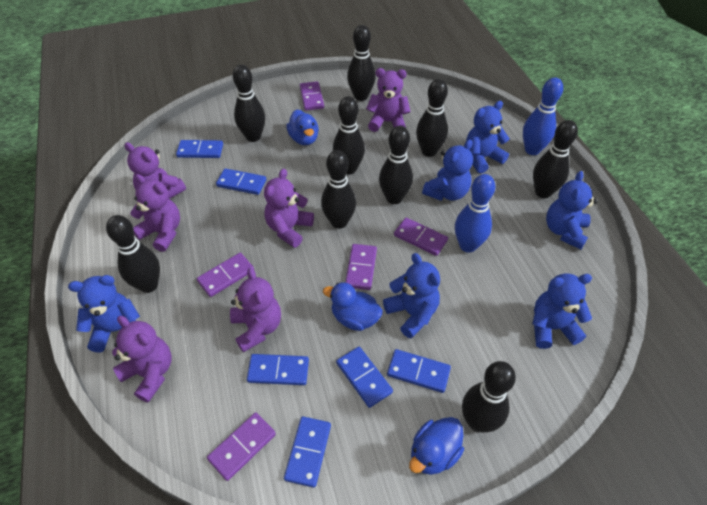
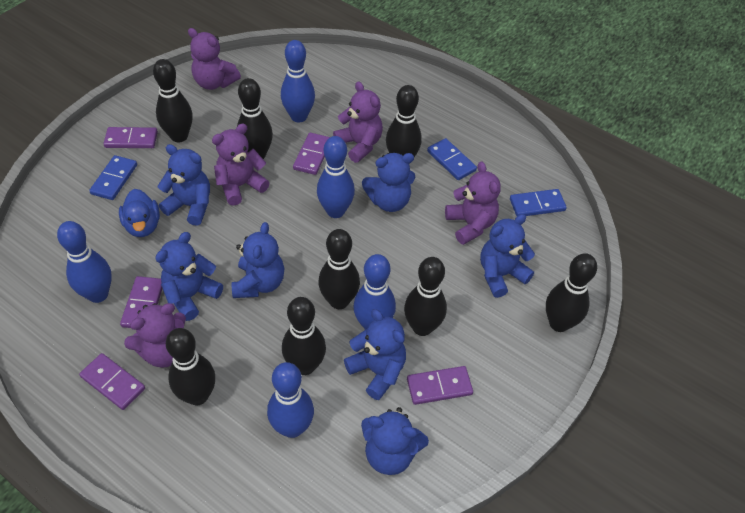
black bowling pin: 9 -> 8
blue bowling pin: 2 -> 5
blue domino: 6 -> 3
blue duck: 3 -> 1
blue teddy bear: 6 -> 7
purple teddy bear: 6 -> 5

